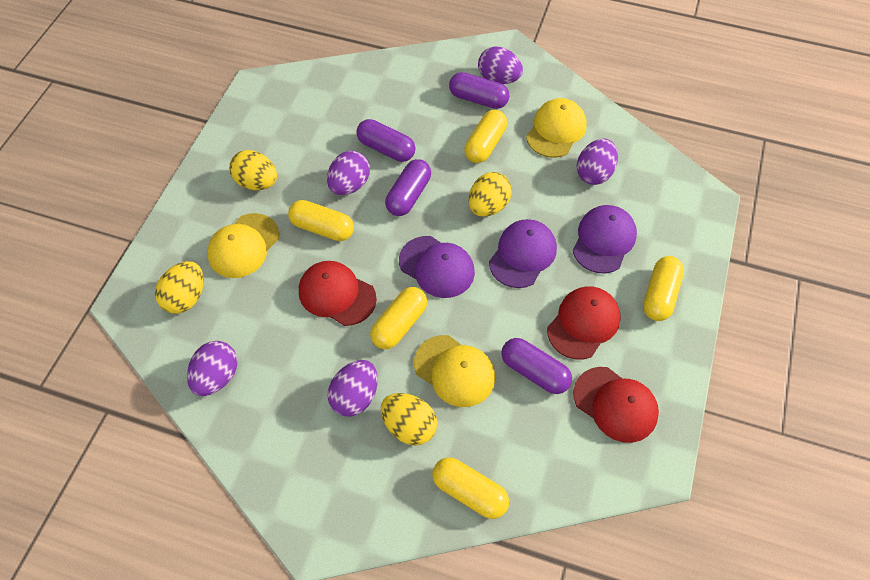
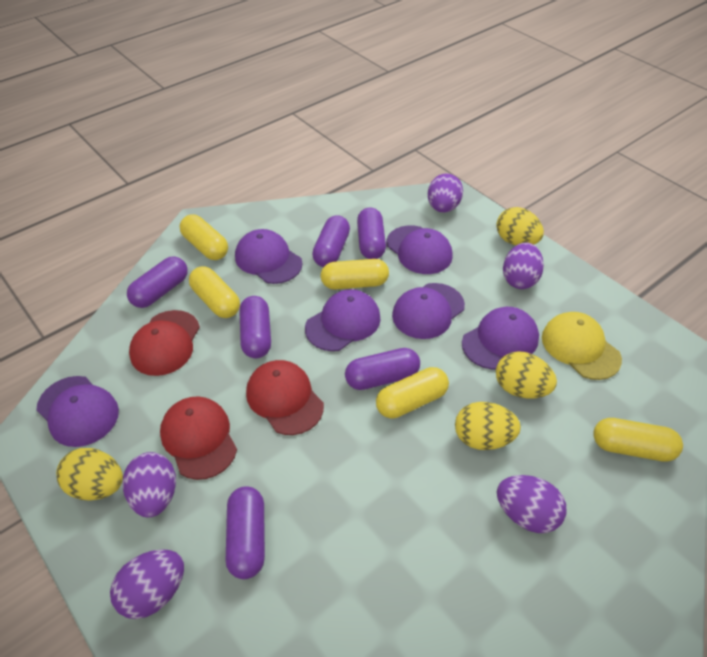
purple cap: 3 -> 6
purple capsule: 4 -> 6
yellow cap: 3 -> 1

